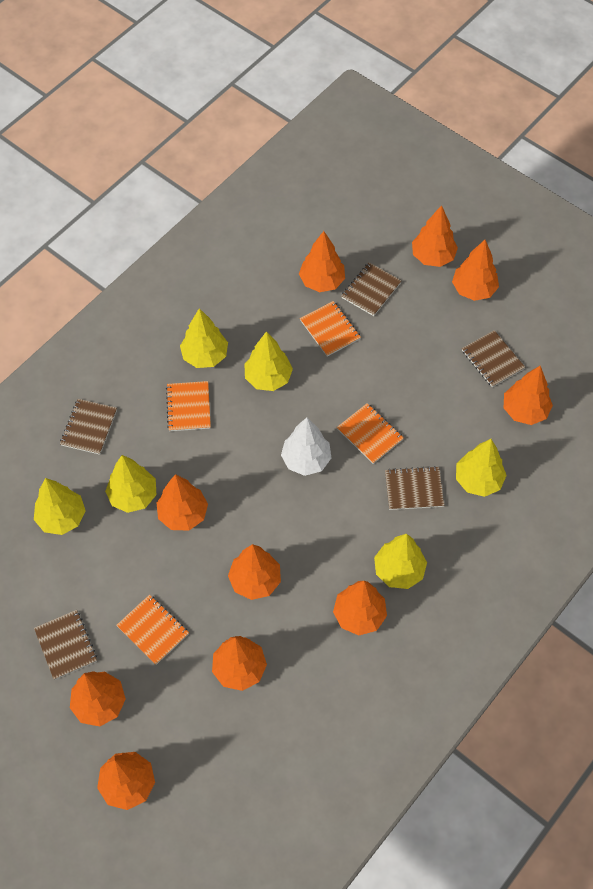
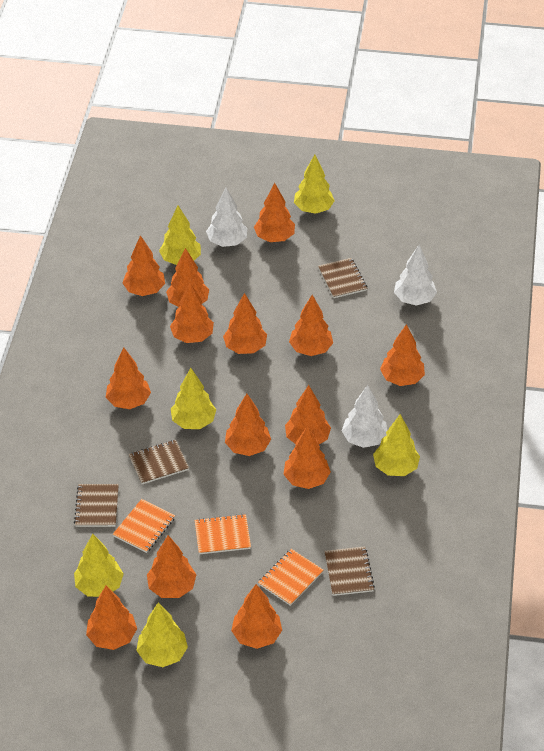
brown notebook: 5 -> 4
orange notebook: 4 -> 3
orange tree: 10 -> 14
white tree: 1 -> 3

